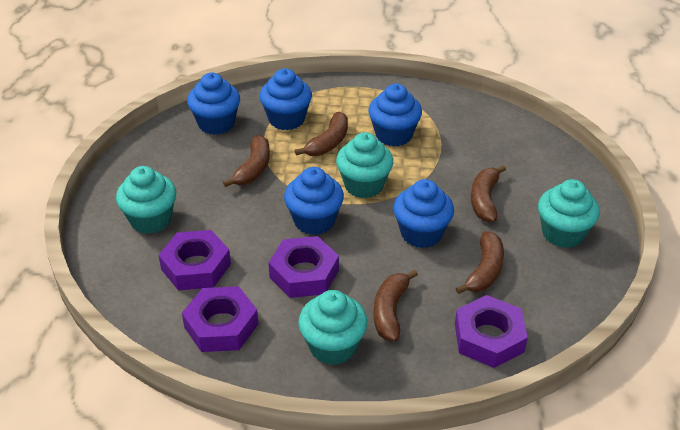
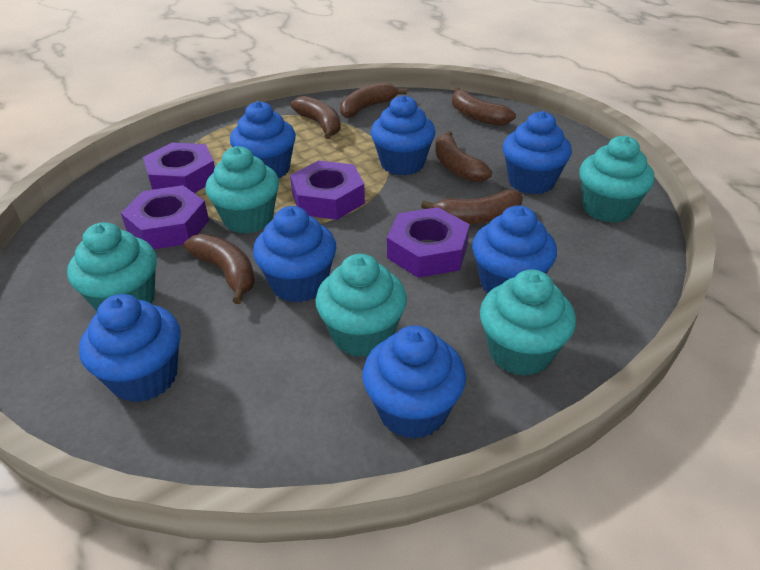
blue cupcake: 5 -> 7
brown banana: 5 -> 6
turquoise cupcake: 4 -> 5

